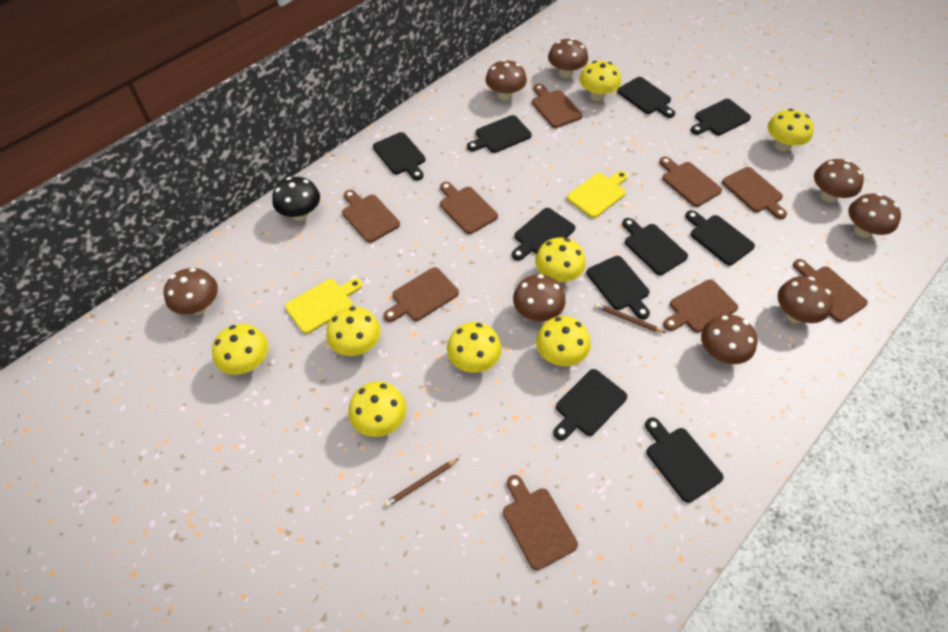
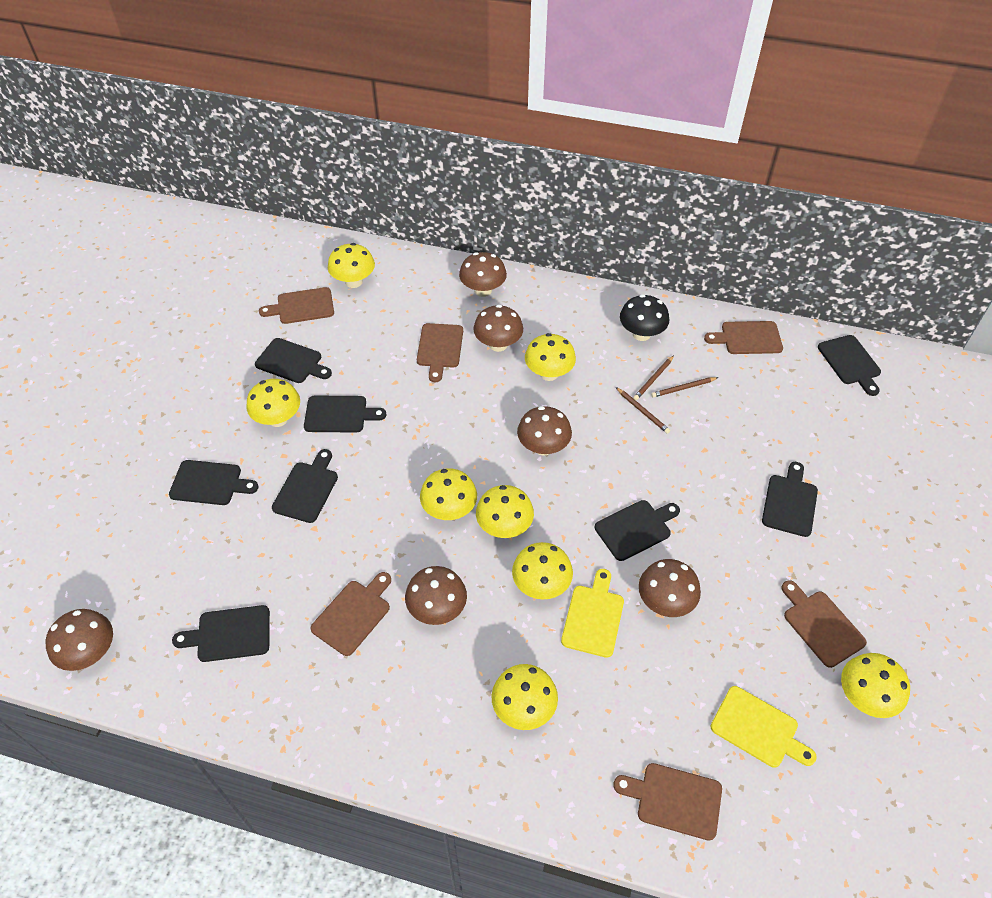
black cutting board: 10 -> 8
brown cutting board: 9 -> 6
brown mushroom: 8 -> 6
brown pencil: 2 -> 3

